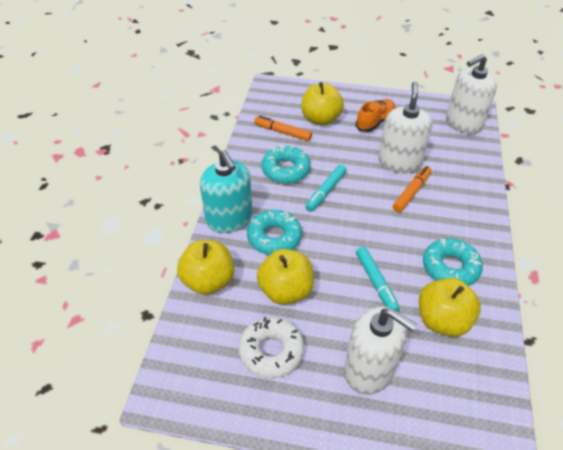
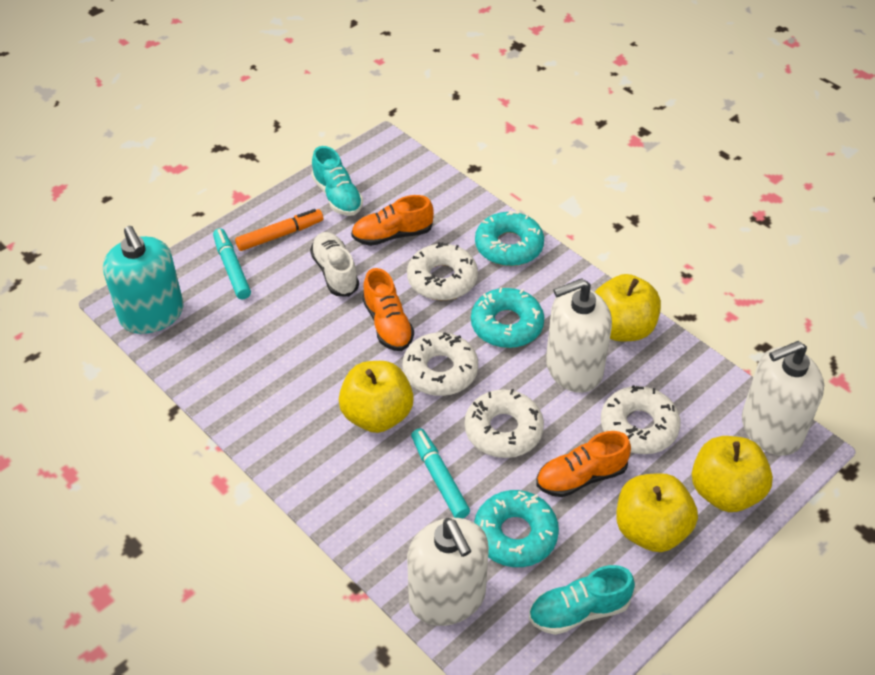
orange marker: 2 -> 1
orange shoe: 1 -> 3
turquoise shoe: 0 -> 2
white donut: 1 -> 4
white shoe: 0 -> 1

